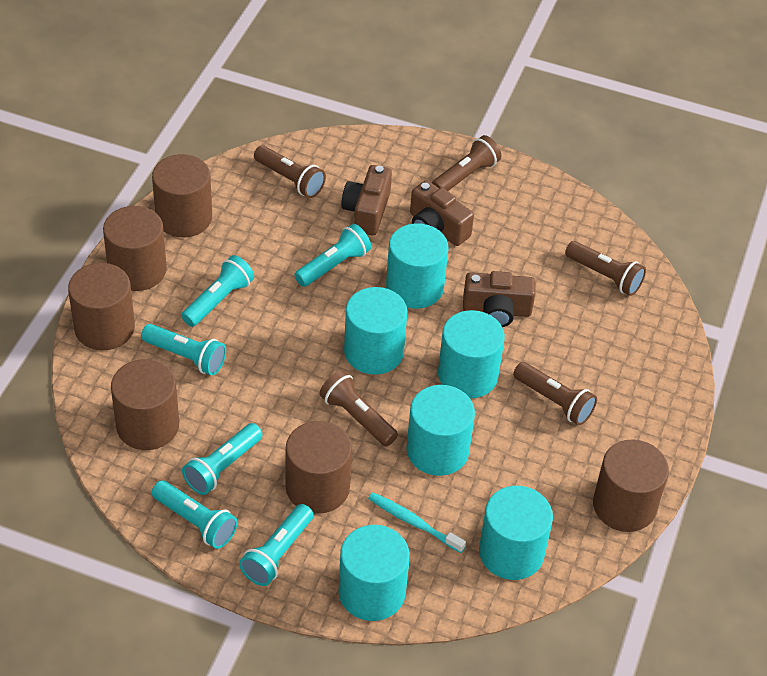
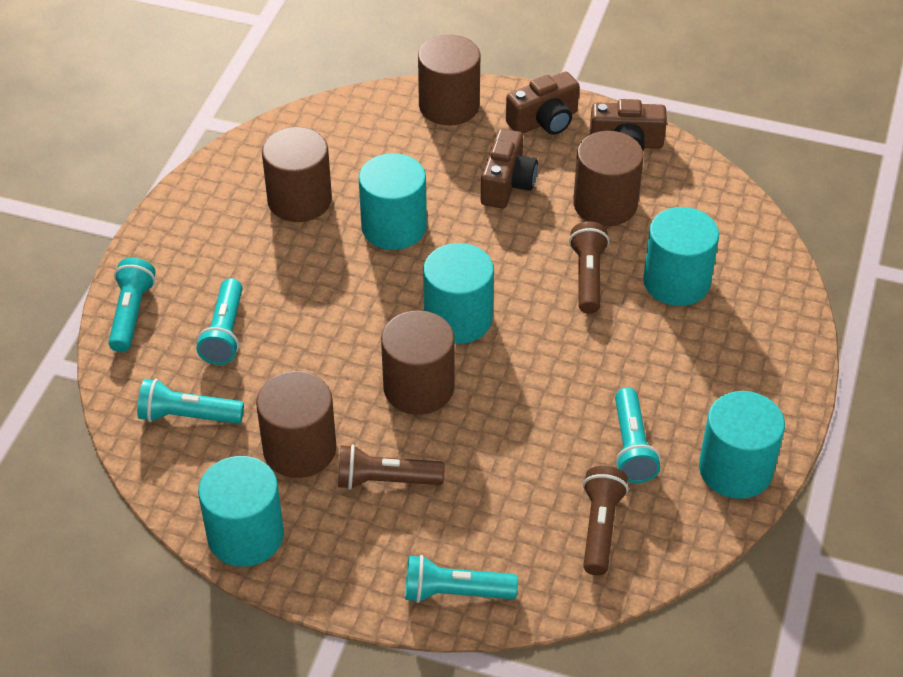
brown cylinder: 6 -> 5
brown flashlight: 5 -> 3
turquoise cylinder: 6 -> 5
turquoise flashlight: 6 -> 5
turquoise toothbrush: 1 -> 0

